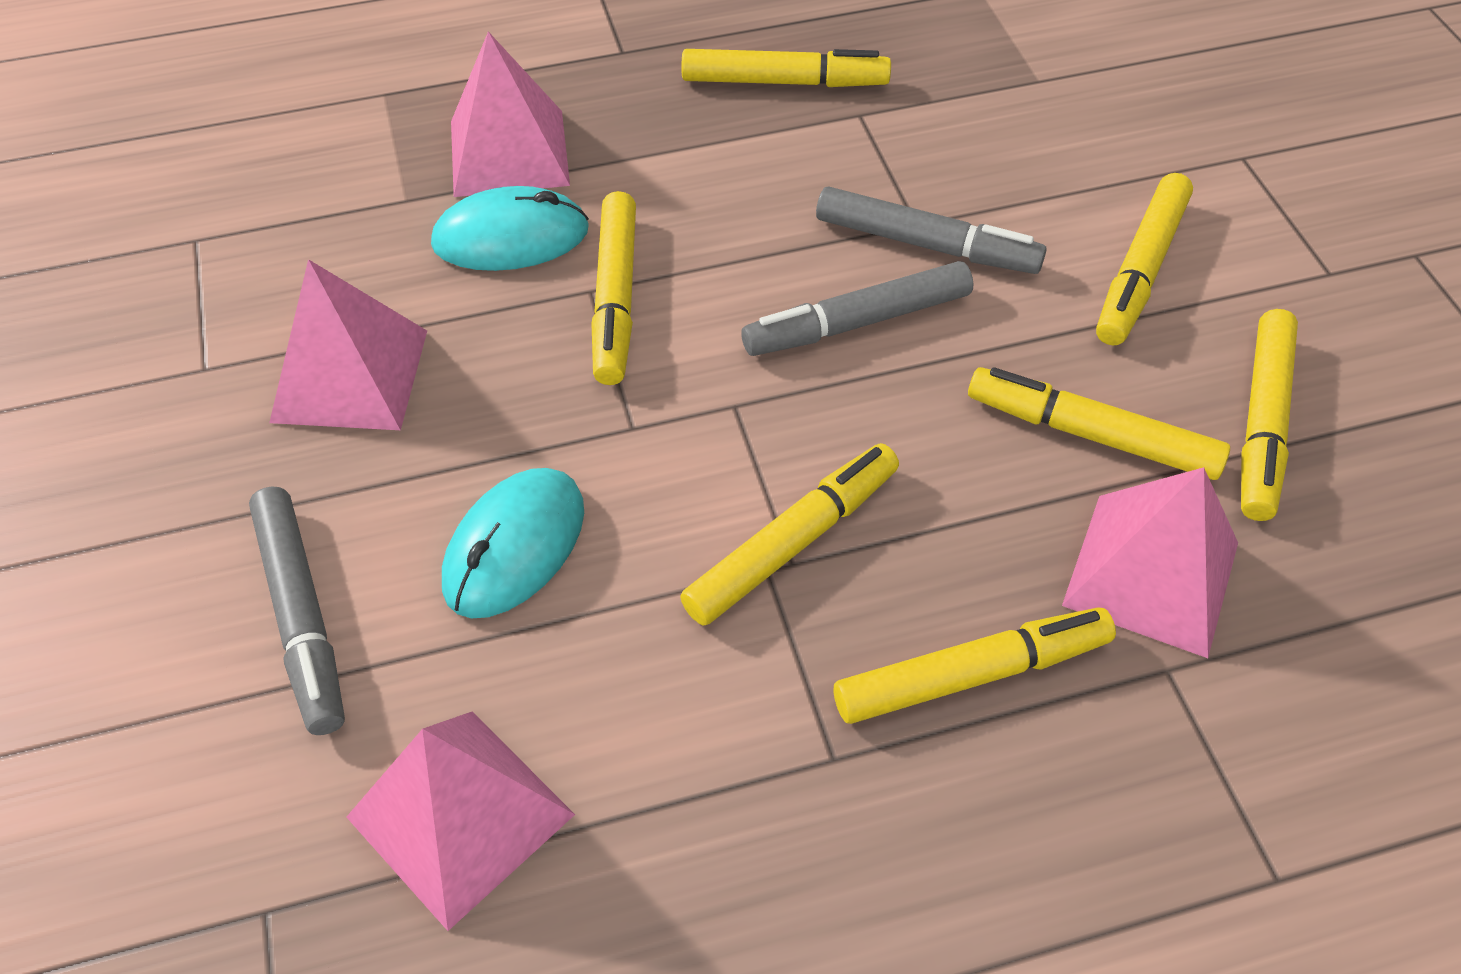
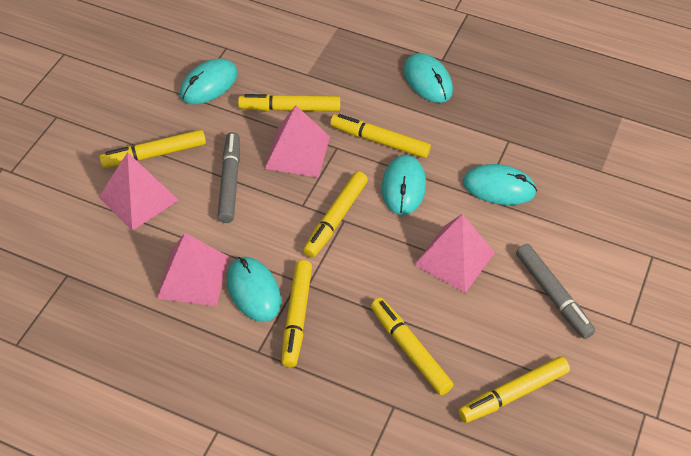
grey marker: 3 -> 2
turquoise mouse: 2 -> 5

